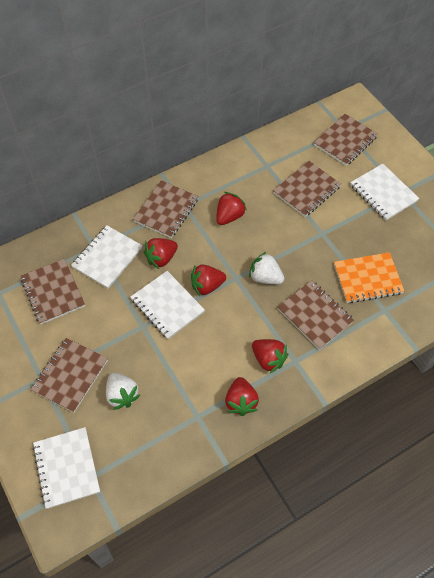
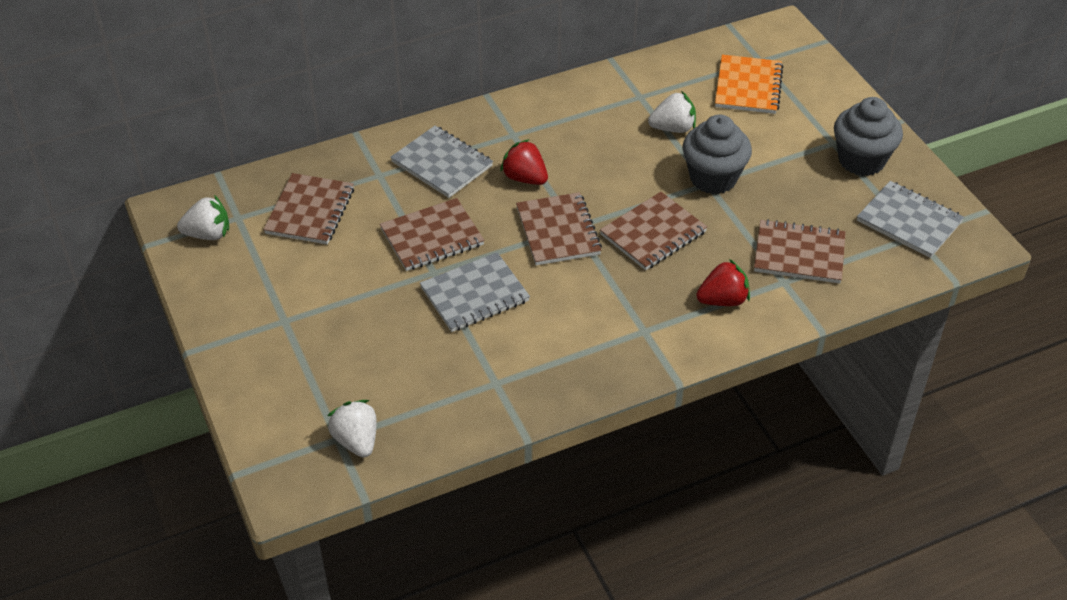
brown notebook: 6 -> 5
grey cupcake: 0 -> 2
grey notebook: 0 -> 3
red strawberry: 5 -> 2
white notebook: 4 -> 0
white strawberry: 2 -> 3

